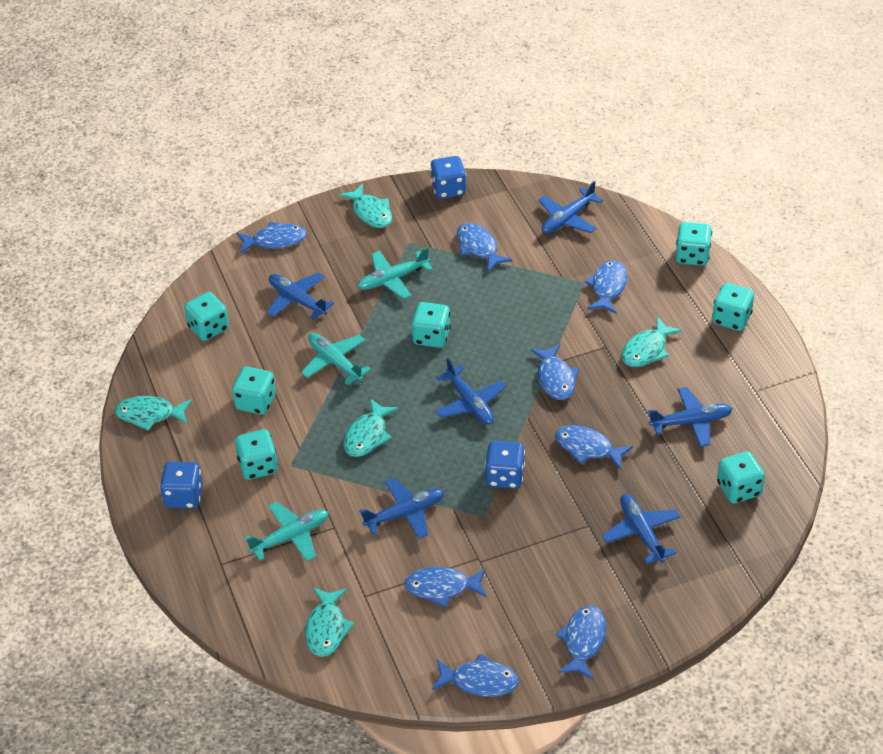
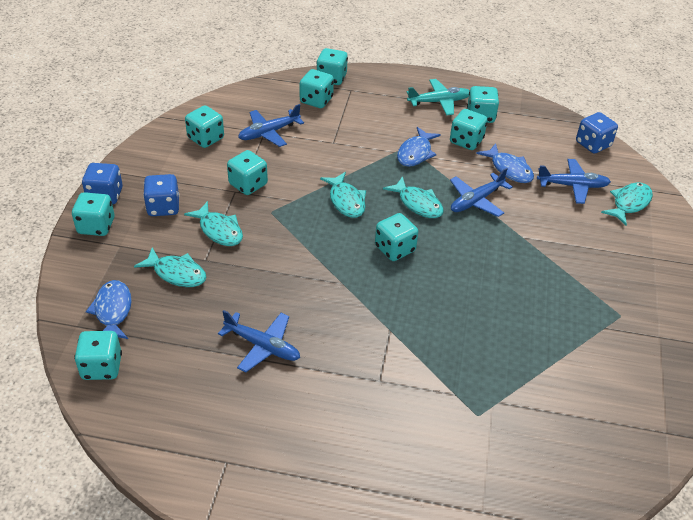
blue fish: 8 -> 3
blue plane: 6 -> 4
turquoise dice: 7 -> 9
turquoise plane: 3 -> 1

